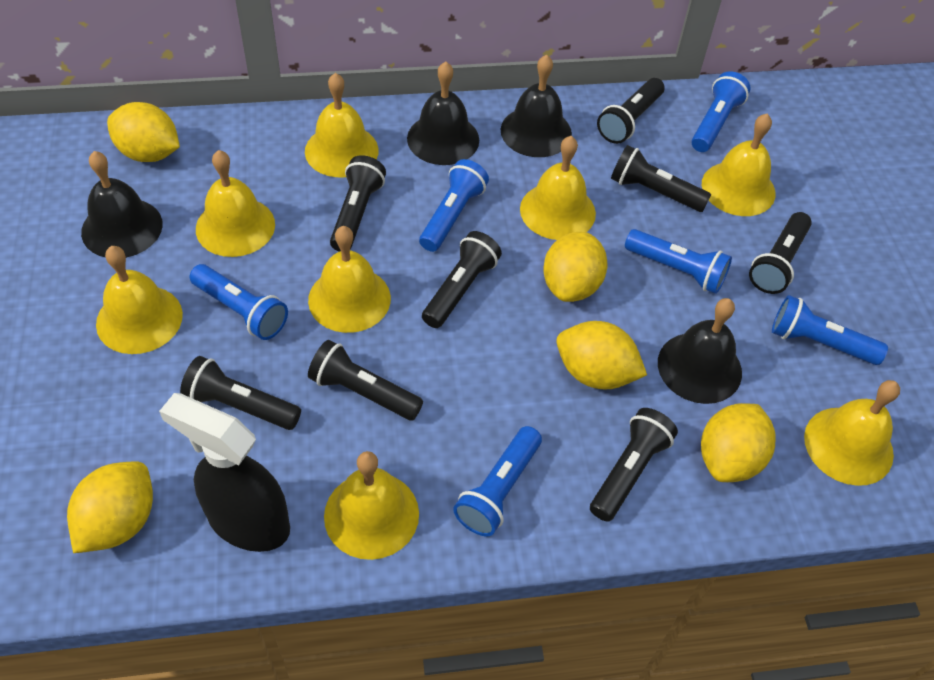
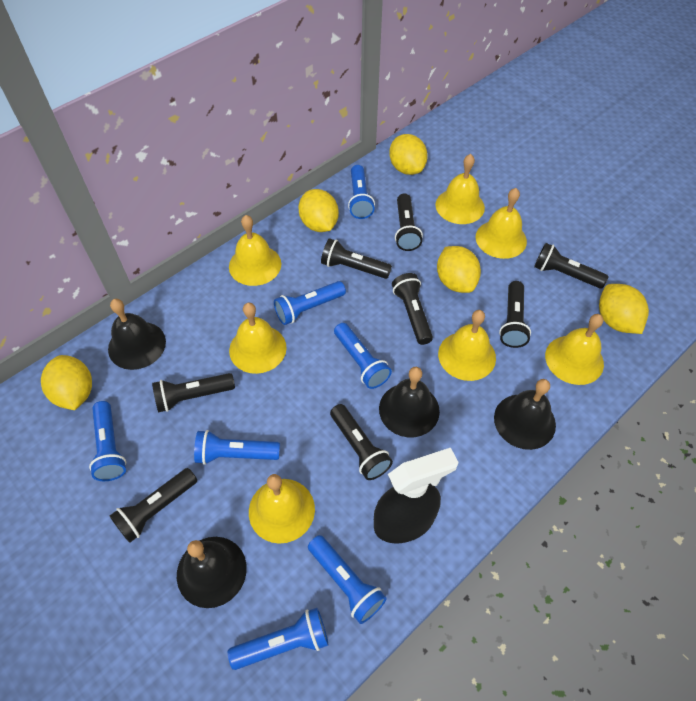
blue flashlight: 6 -> 7
yellow bell: 8 -> 7

